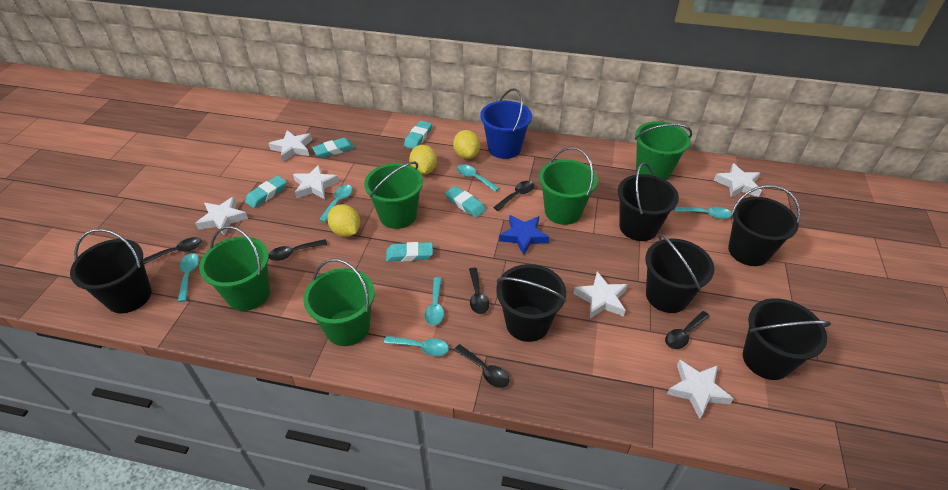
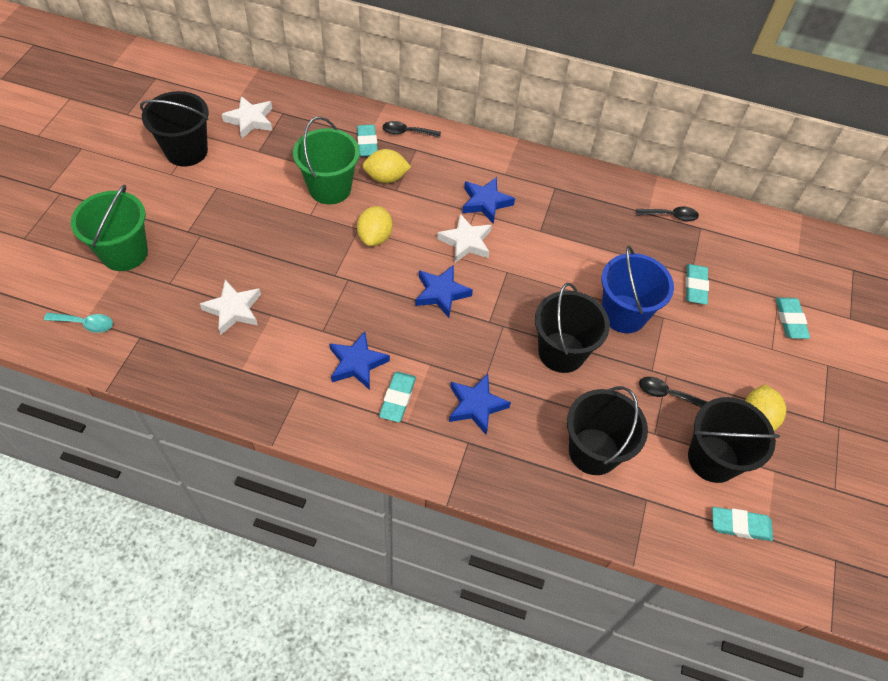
black bucket: 6 -> 4
black spoon: 6 -> 3
blue star: 1 -> 4
green bucket: 5 -> 2
turquoise spoon: 6 -> 1
white star: 6 -> 3

